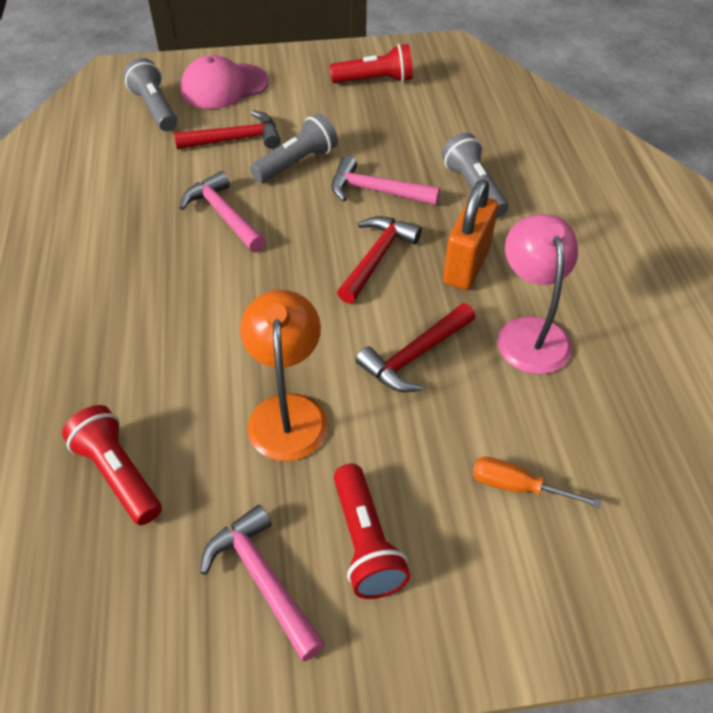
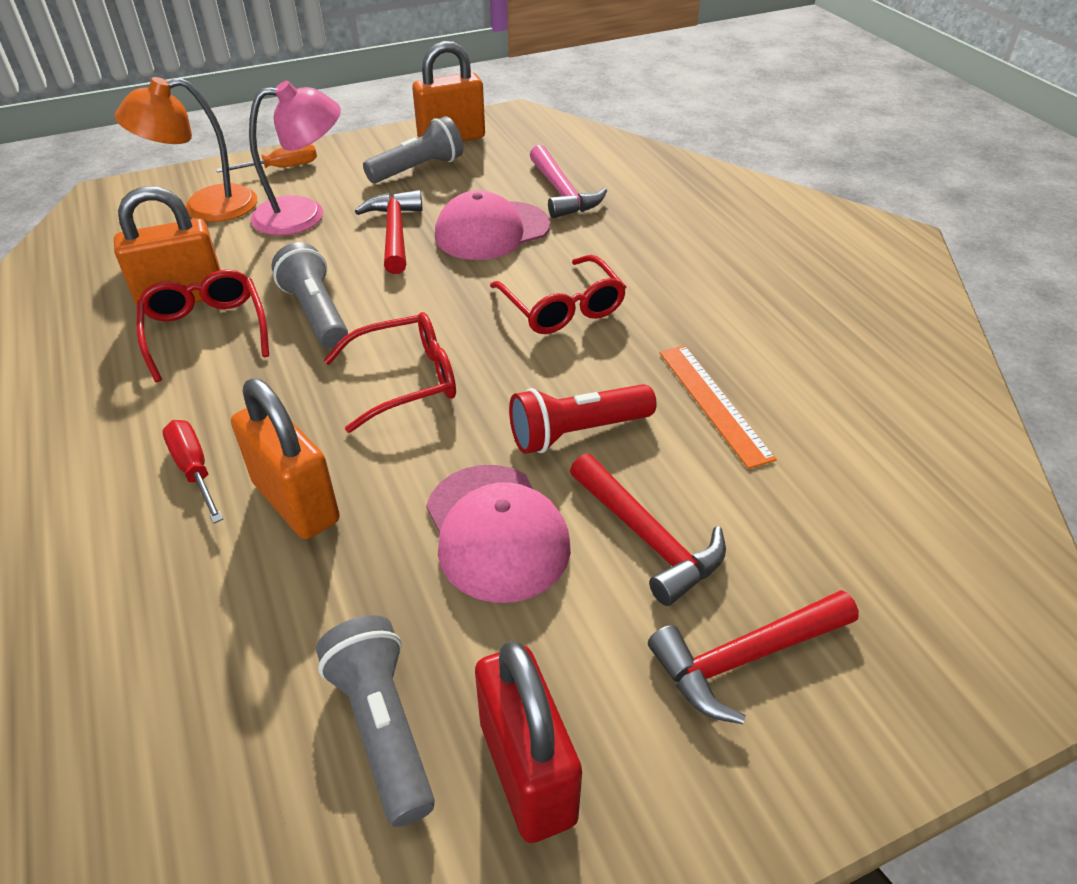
orange padlock: 1 -> 3
orange ruler: 0 -> 1
pink cap: 1 -> 2
pink hammer: 3 -> 1
red flashlight: 3 -> 1
red glasses: 0 -> 3
red padlock: 0 -> 1
red screwdriver: 0 -> 1

